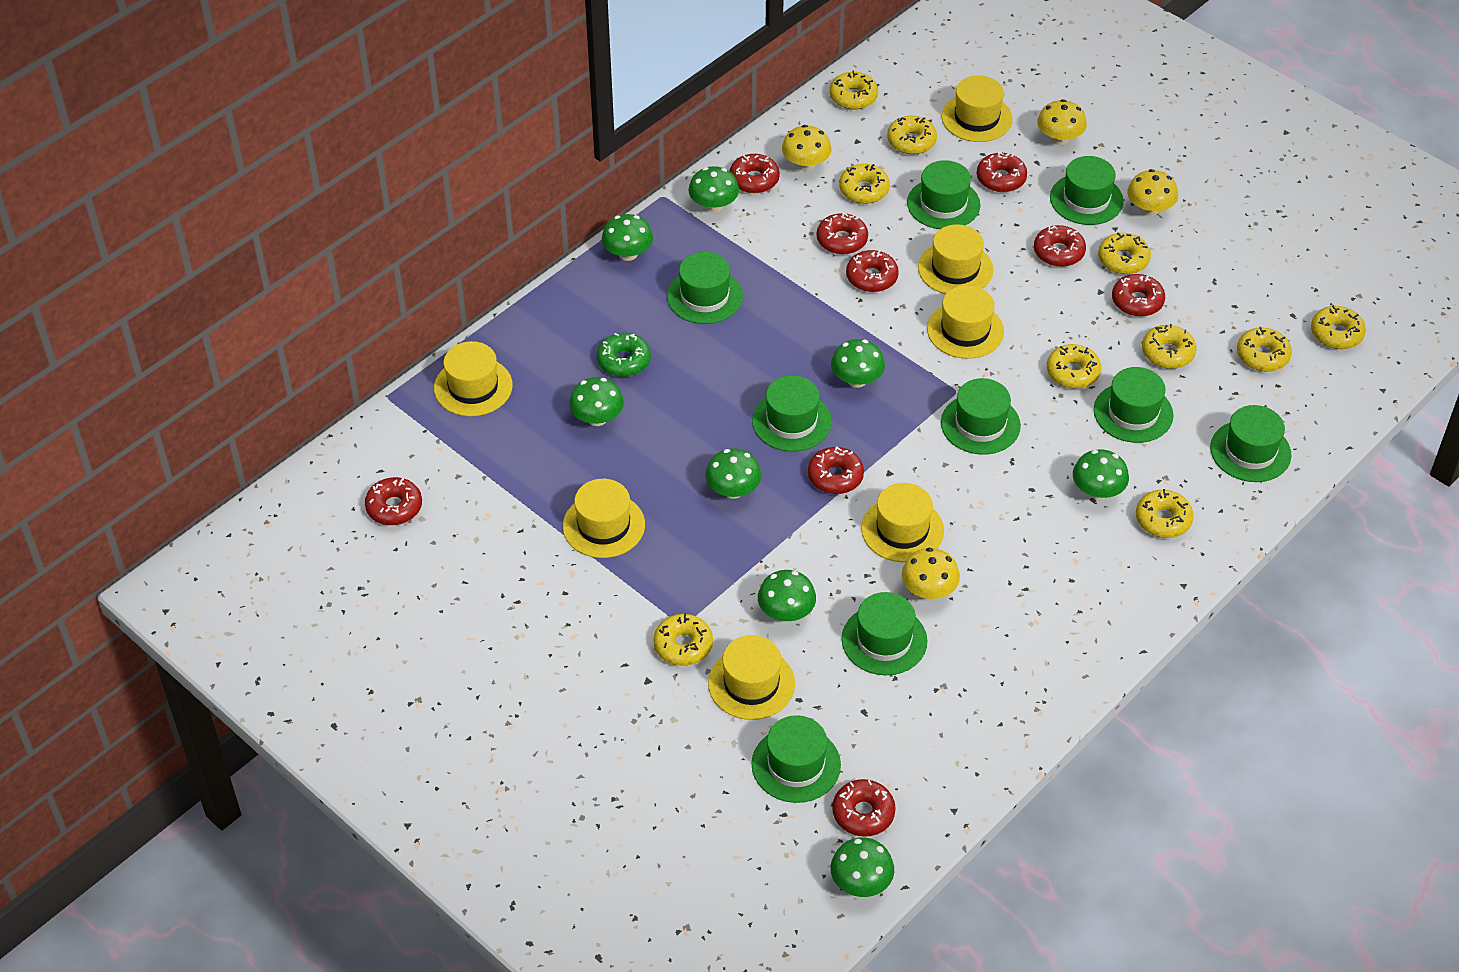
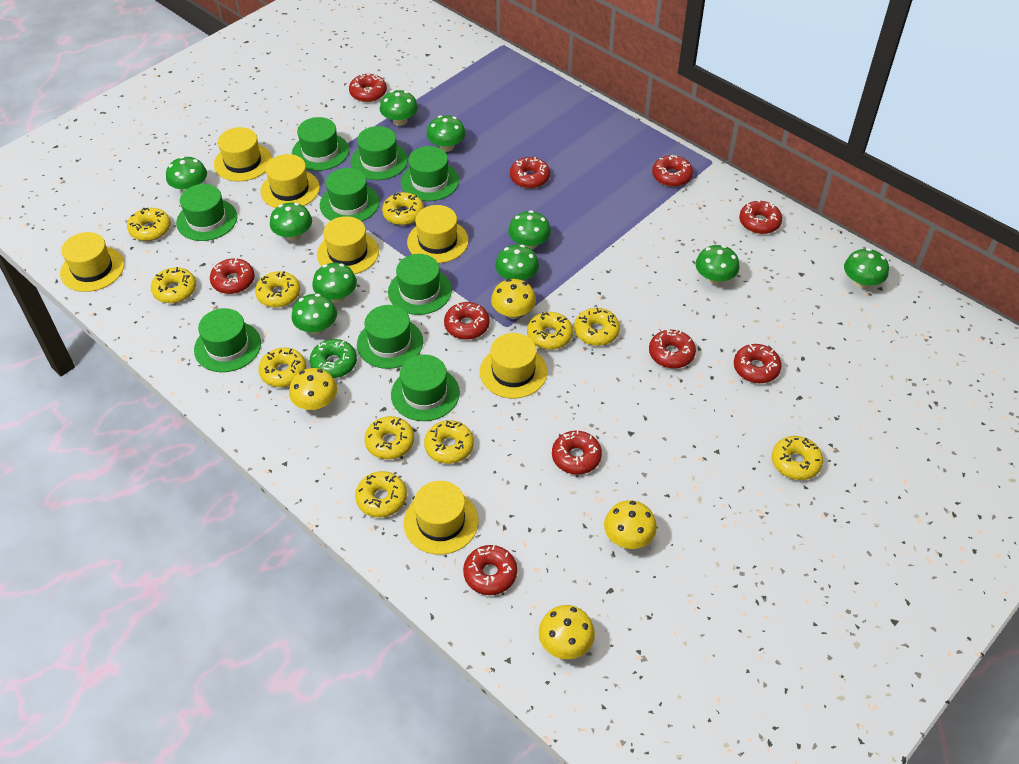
green mushroom: 8 -> 10
red donut: 9 -> 10
yellow donut: 10 -> 11

